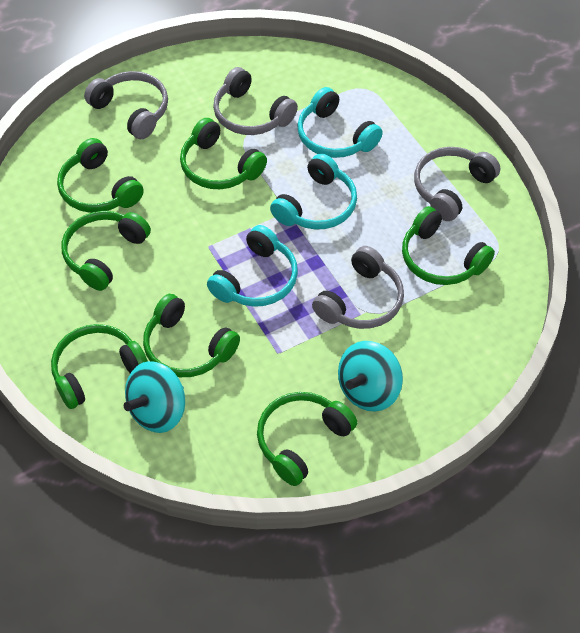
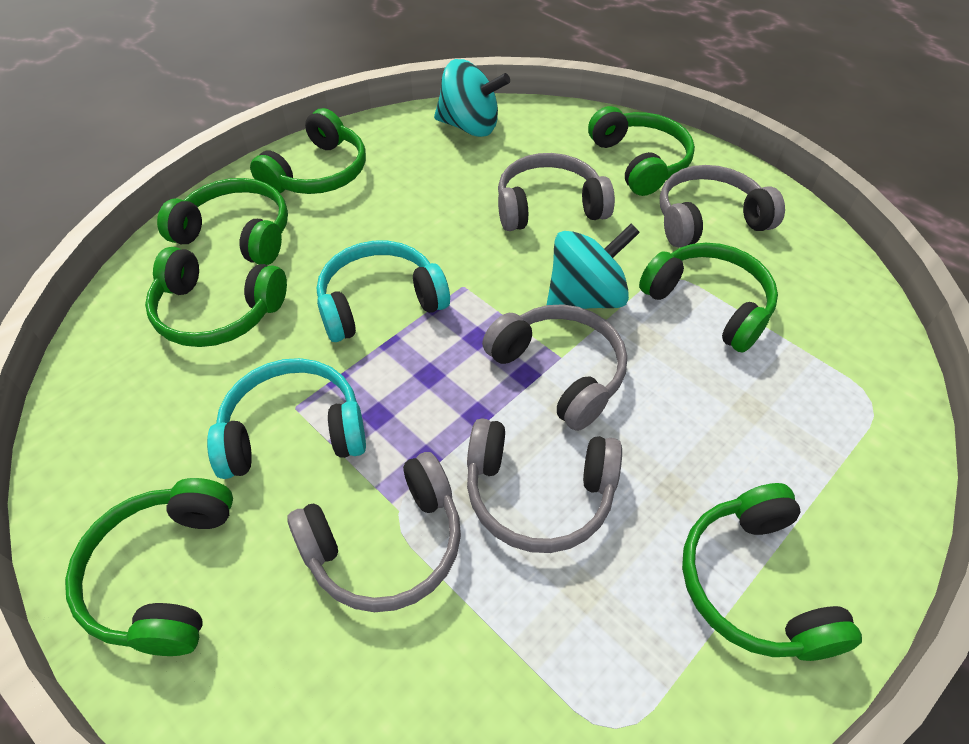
grey headphones: 4 -> 5
turquoise headphones: 3 -> 2

